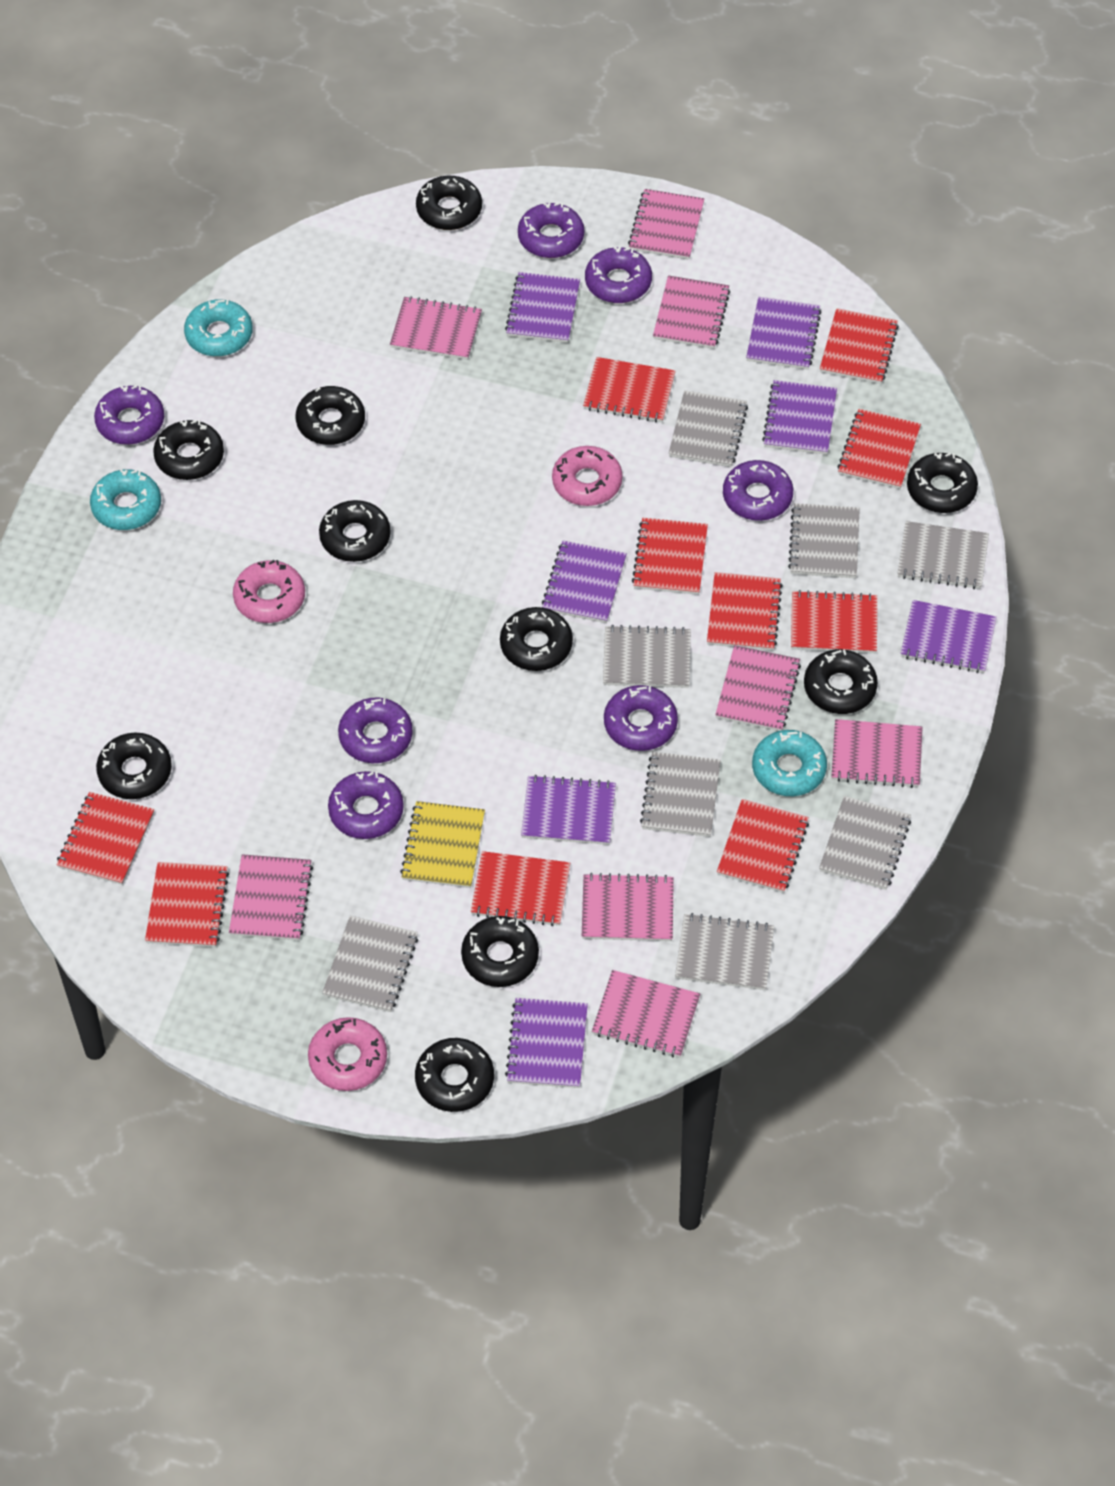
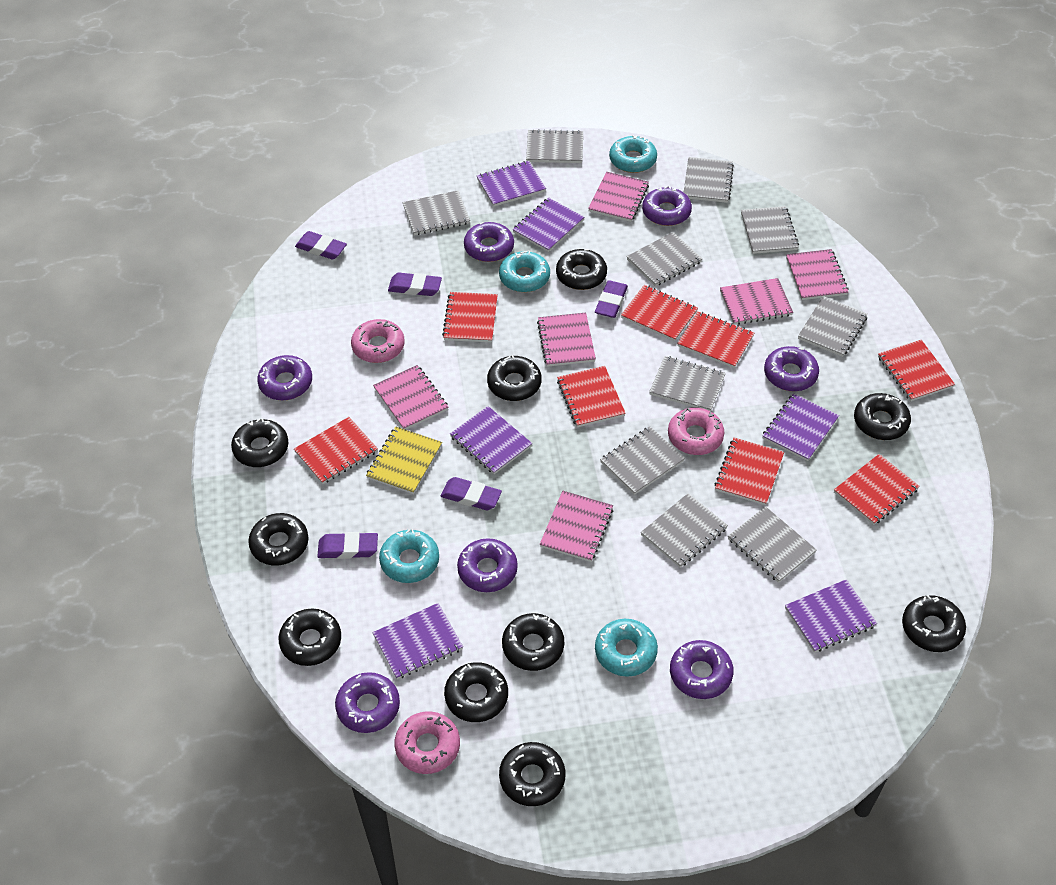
grey notebook: 8 -> 10
pink notebook: 8 -> 6
purple eraser: 0 -> 5
purple notebook: 7 -> 6
red notebook: 10 -> 8
turquoise donut: 3 -> 4

